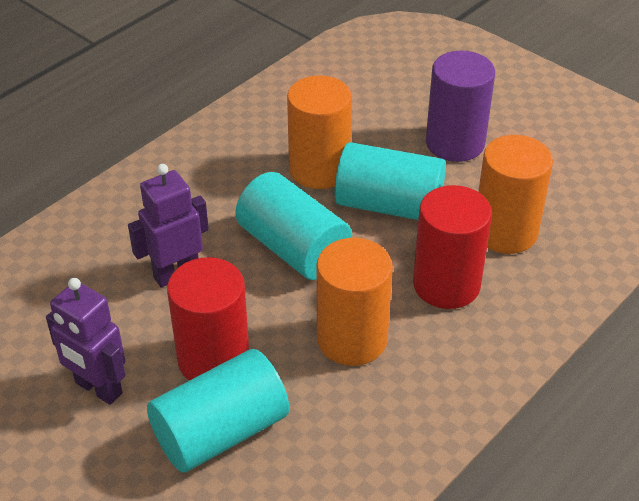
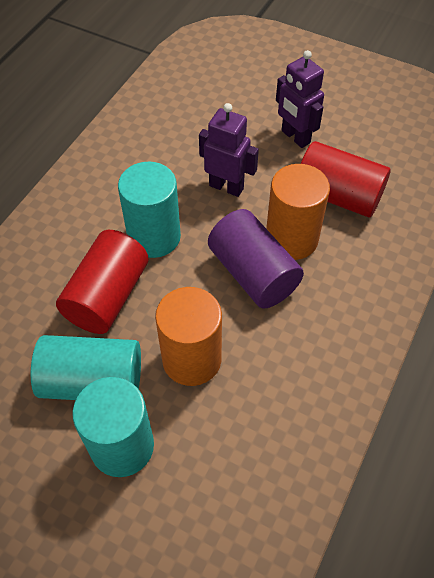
orange cylinder: 3 -> 2

